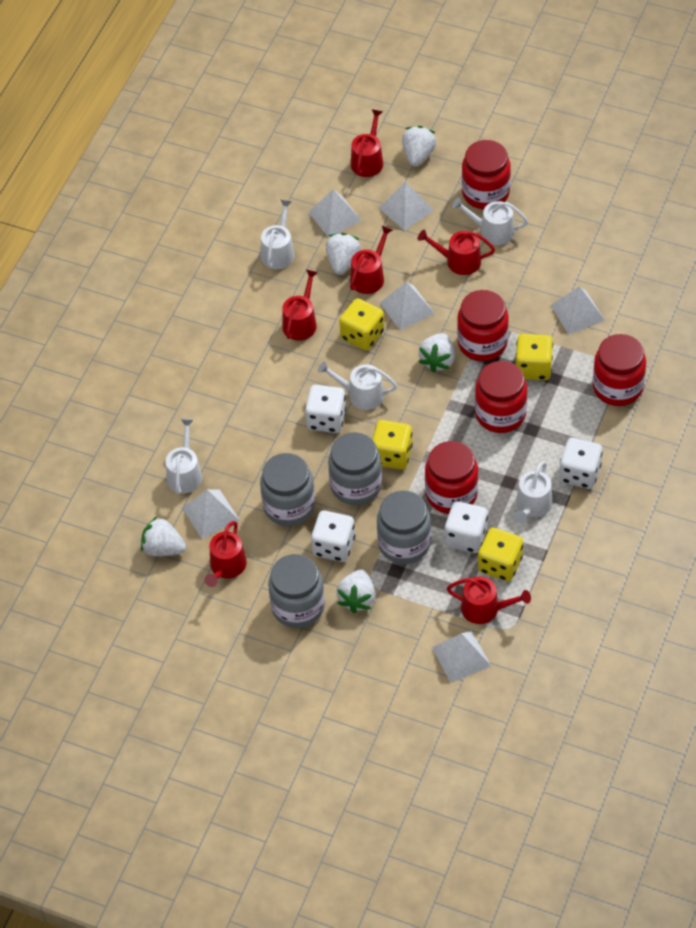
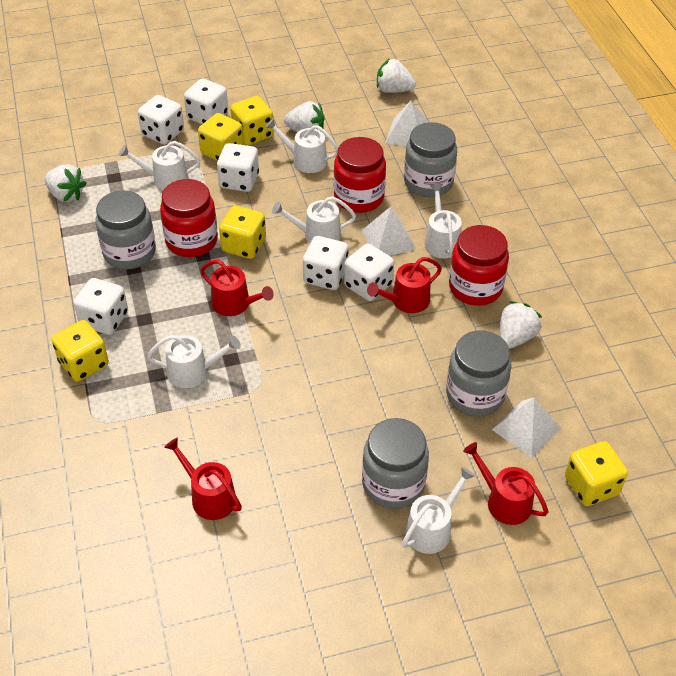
red jar: 5 -> 3
red watering can: 6 -> 4
white dice: 4 -> 6
white pyramid: 6 -> 3
white strawberry: 5 -> 4
white watering can: 5 -> 6
yellow dice: 4 -> 5

